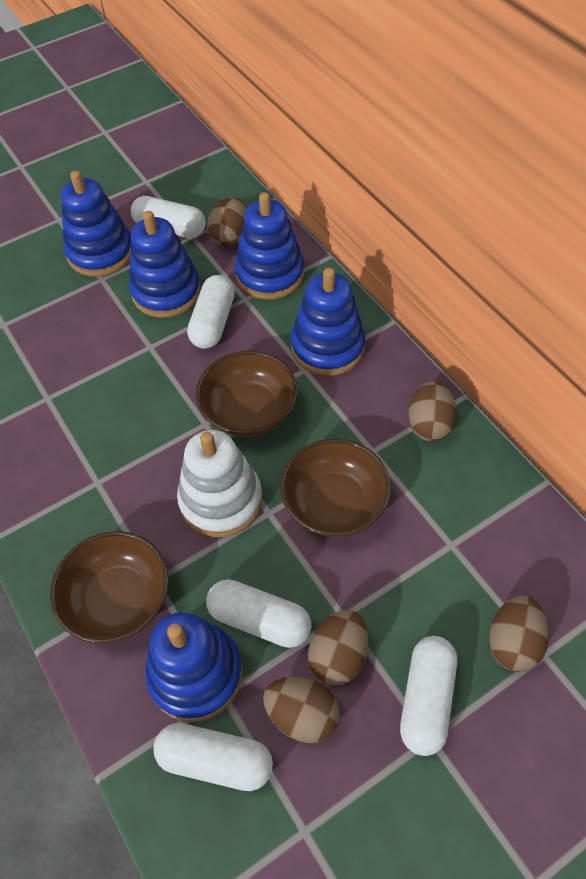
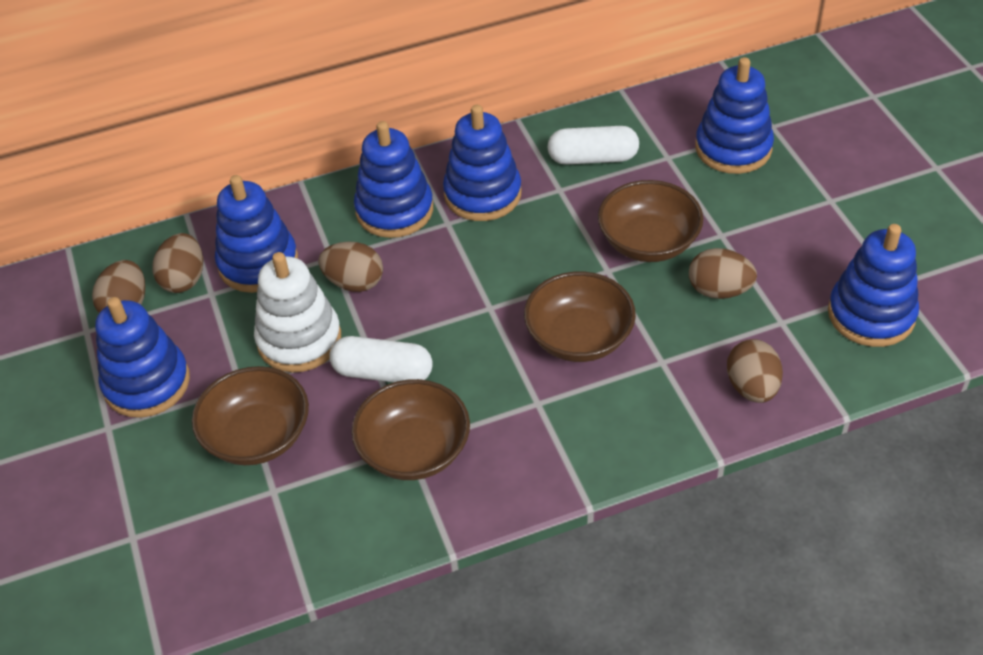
blue stacking toy: 5 -> 6
brown bowl: 3 -> 4
white capsule: 5 -> 2

